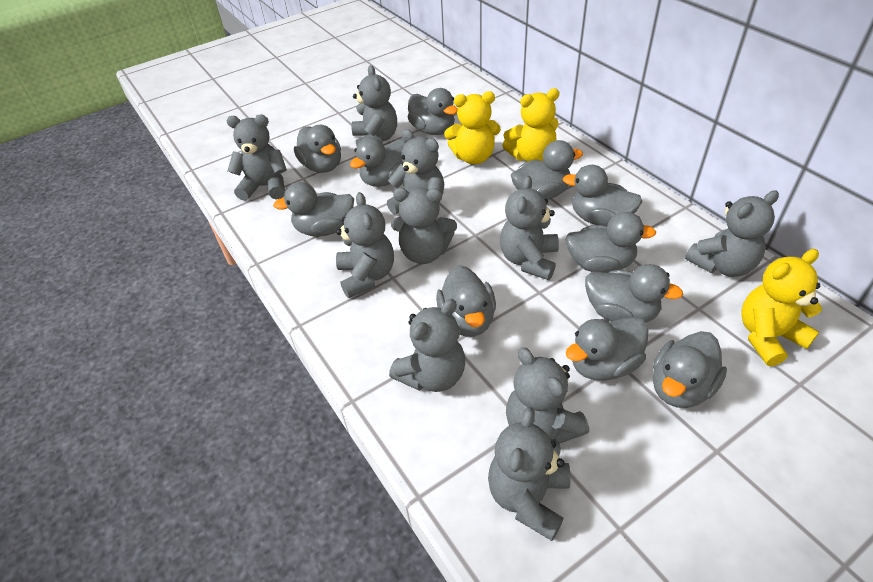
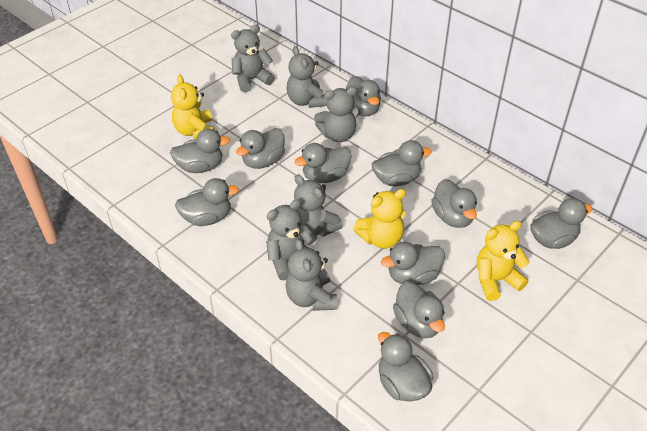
grey teddy bear: 10 -> 6

